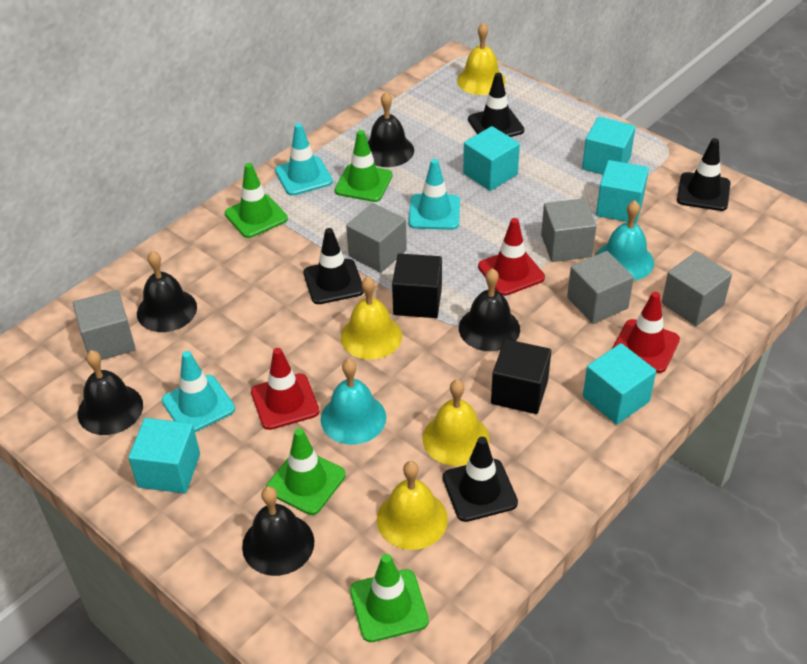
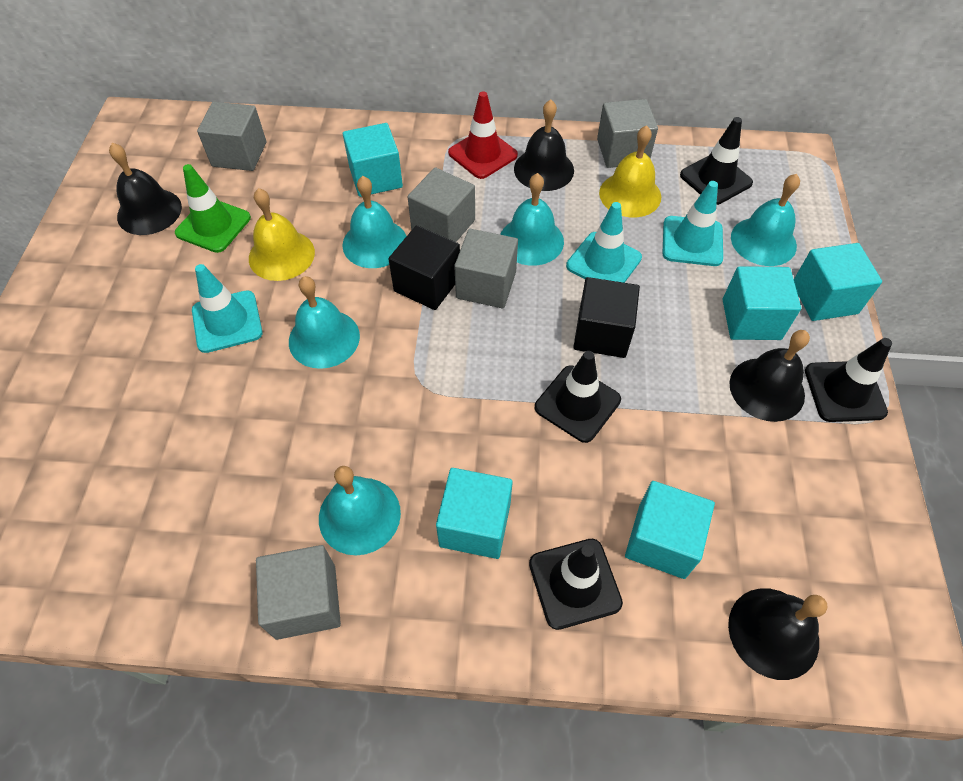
black bell: 5 -> 4
green traffic cone: 4 -> 1
red traffic cone: 3 -> 1
turquoise bell: 2 -> 5
yellow bell: 4 -> 2

